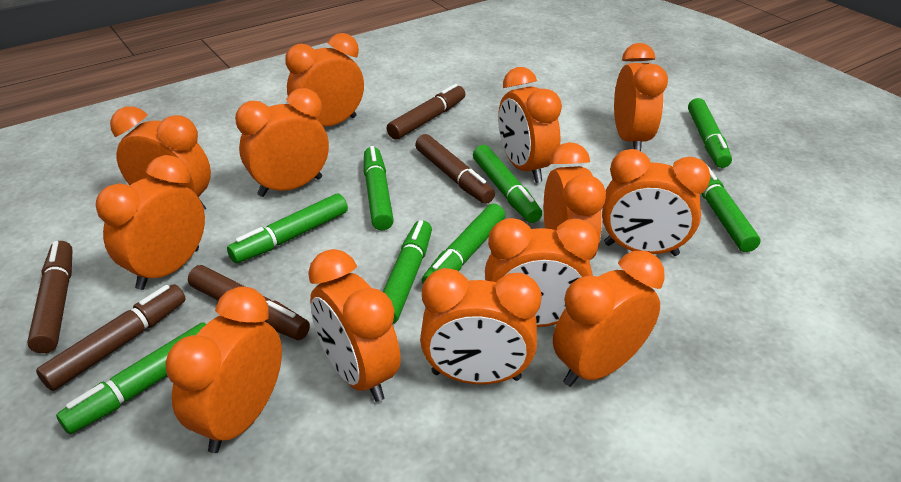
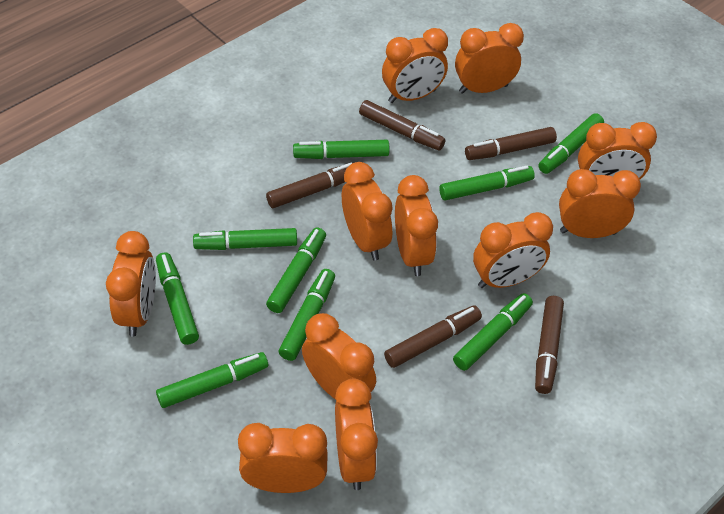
green marker: 8 -> 9
orange clock: 13 -> 11

